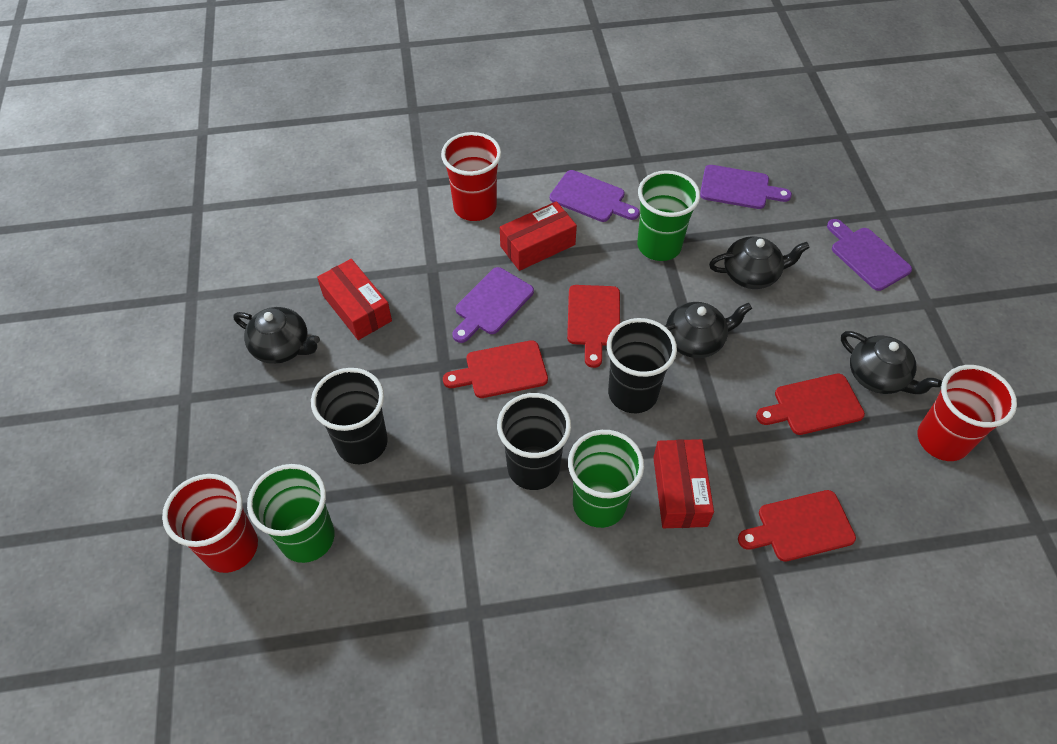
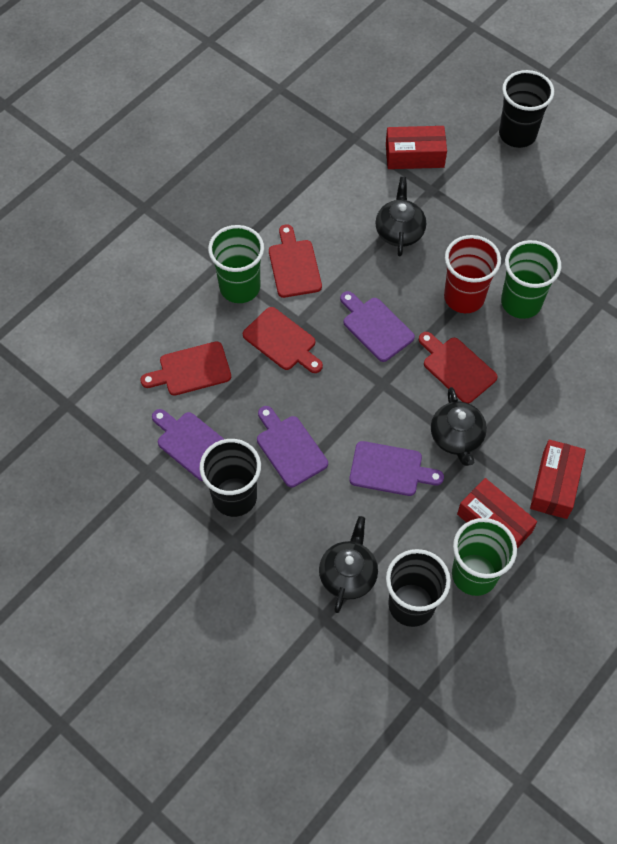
black teapot: 4 -> 3
red cup: 3 -> 1

